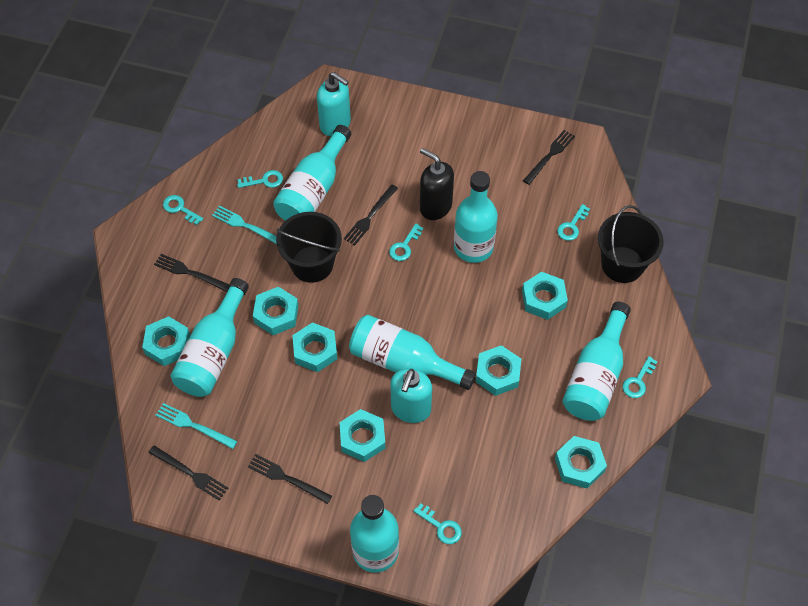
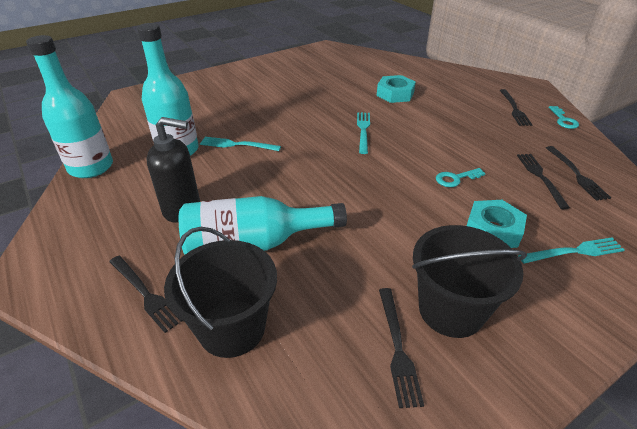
turquoise bottle: 6 -> 3
turquoise fork: 2 -> 3
turquoise key: 6 -> 2
turquoise nut: 7 -> 2
turquoise soap dispenser: 2 -> 0

